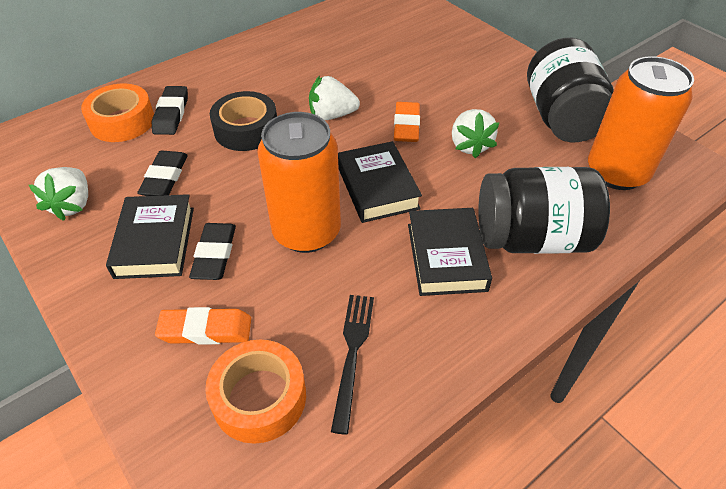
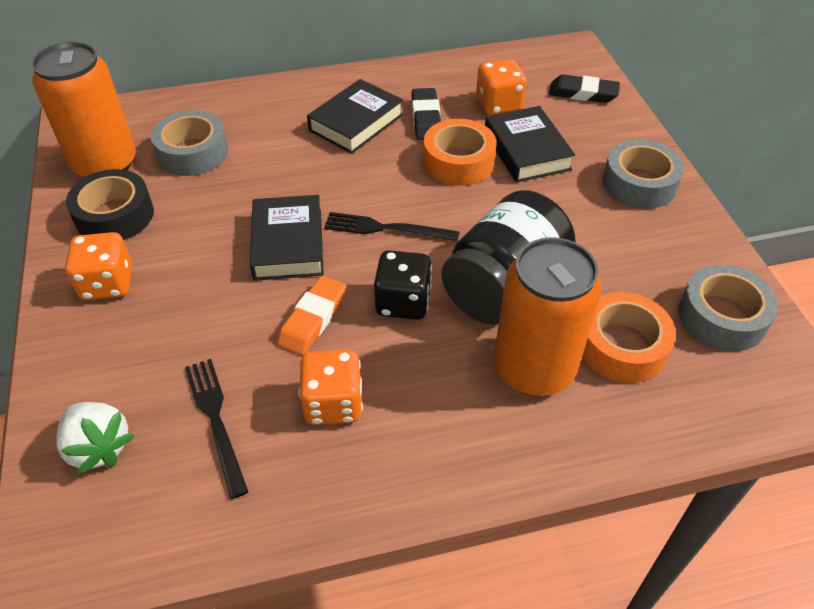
black dice: 0 -> 1
black eraser: 3 -> 2
black fork: 1 -> 2
black jar: 2 -> 1
grey tape: 0 -> 3
orange dice: 0 -> 3
orange eraser: 2 -> 1
white strawberry: 3 -> 1

